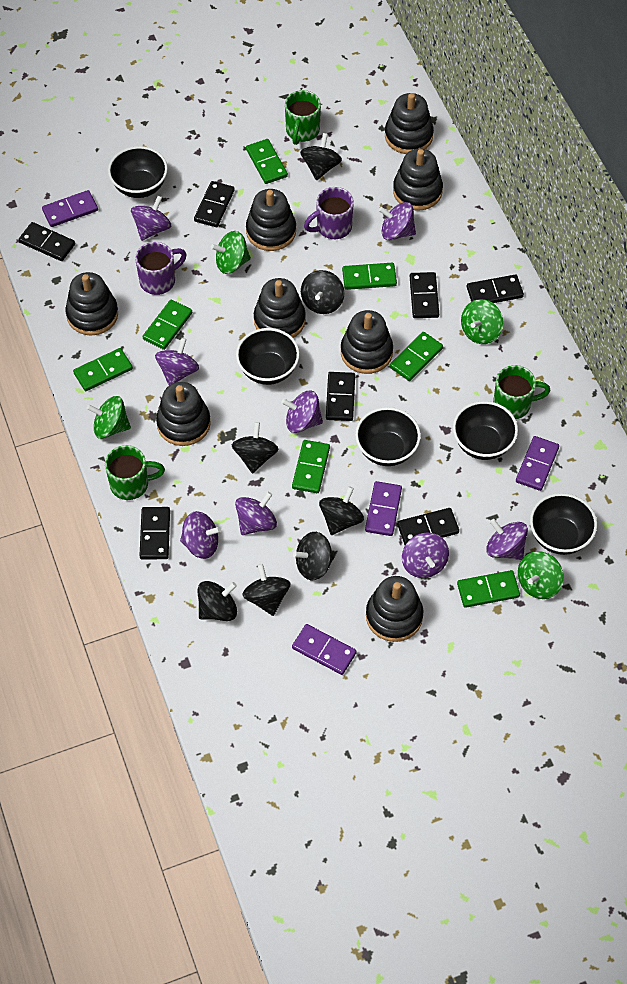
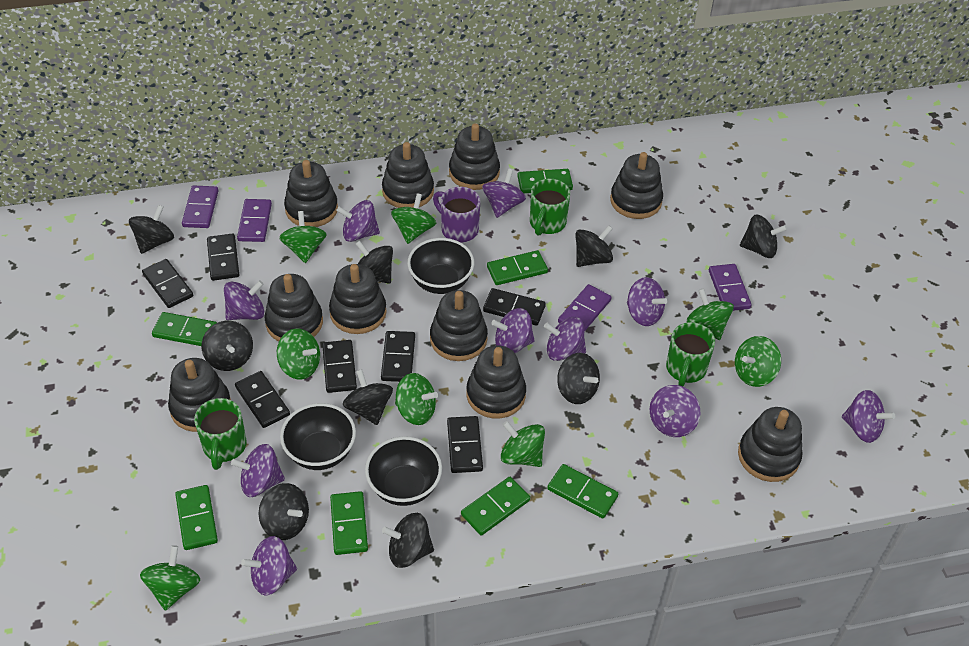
black bowl: 5 -> 3
black spinning top: 7 -> 9
black stacking toy: 8 -> 10
green spinning top: 4 -> 8
purple mug: 2 -> 1
purple spinning top: 8 -> 10

